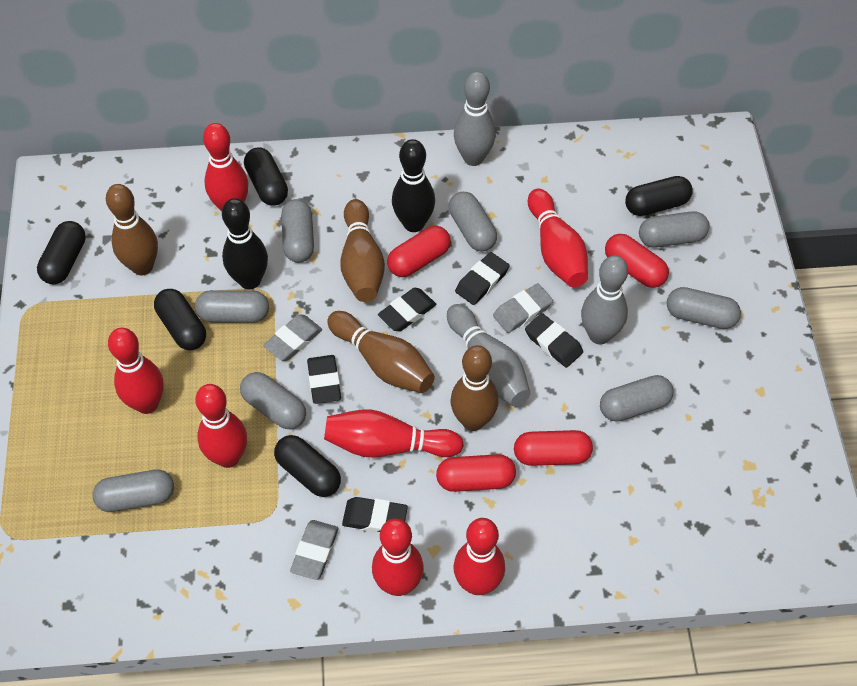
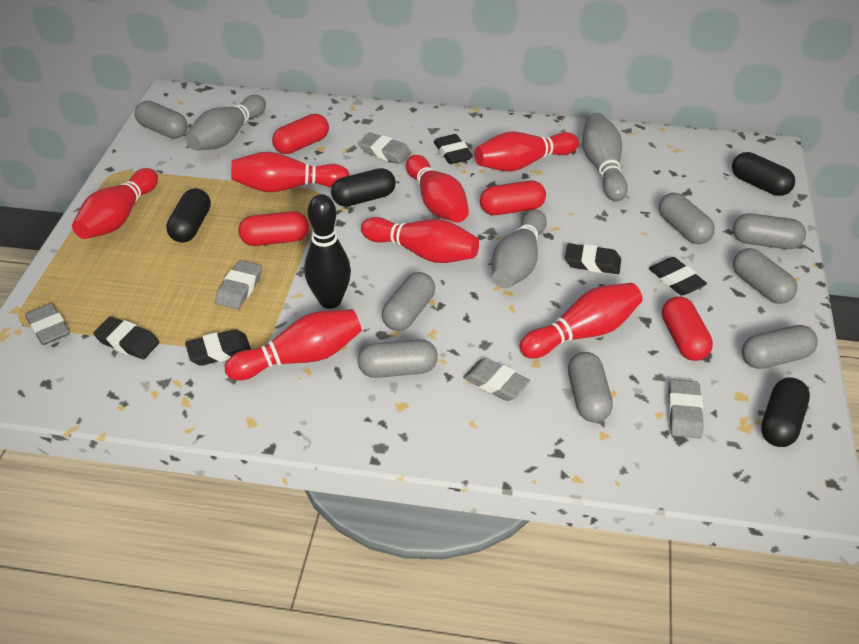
black bowling pin: 2 -> 1
black capsule: 5 -> 4
brown bowling pin: 4 -> 0
grey eraser: 3 -> 5

